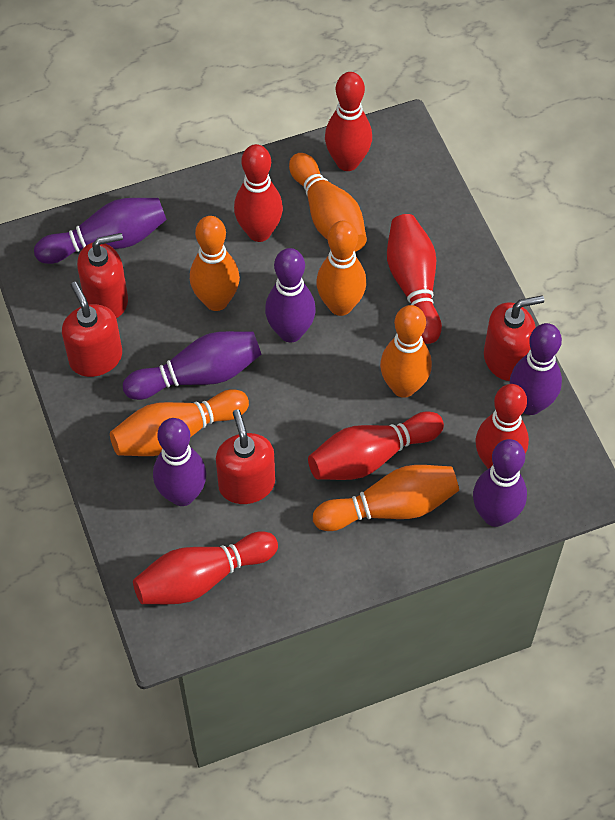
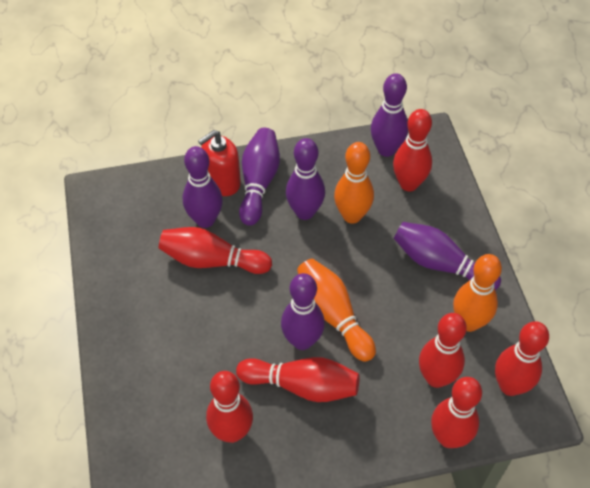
orange bowling pin: 6 -> 3
red bowling pin: 6 -> 7
red soap dispenser: 4 -> 1

